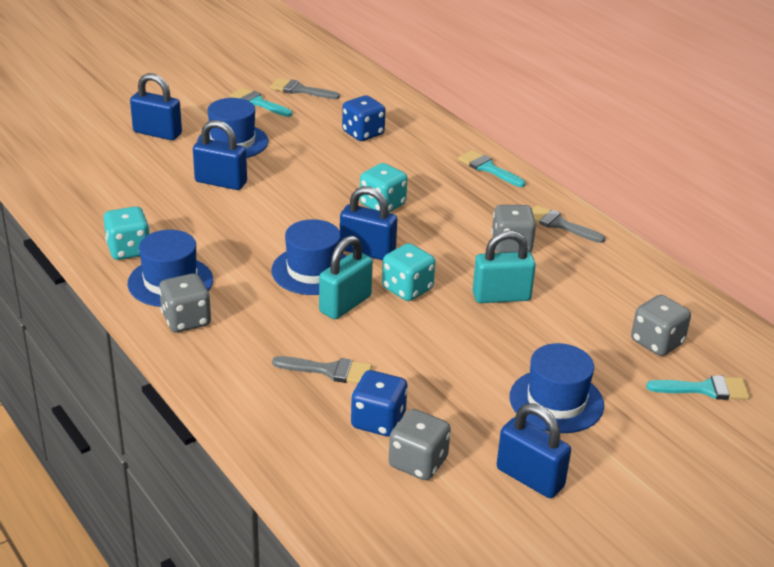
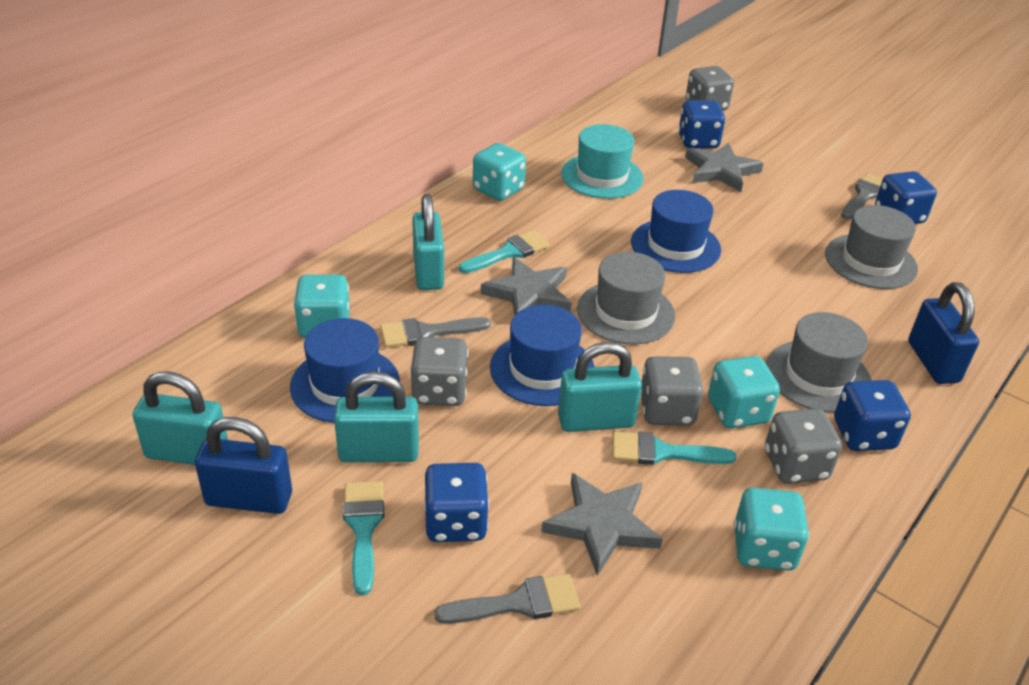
blue dice: 2 -> 4
blue hat: 4 -> 3
blue padlock: 4 -> 2
grey hat: 0 -> 3
grey star: 0 -> 3
turquoise dice: 3 -> 4
turquoise hat: 0 -> 1
turquoise padlock: 2 -> 4

